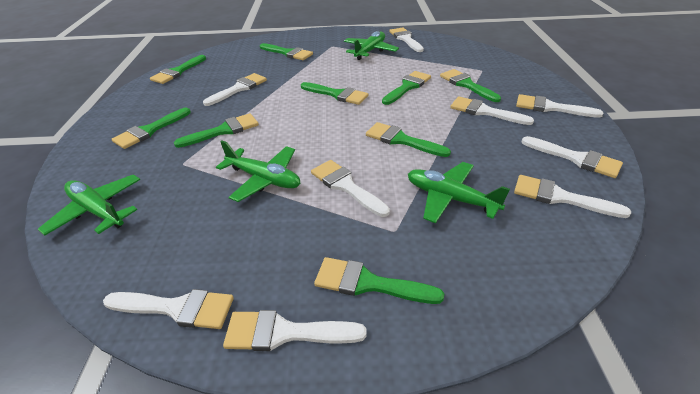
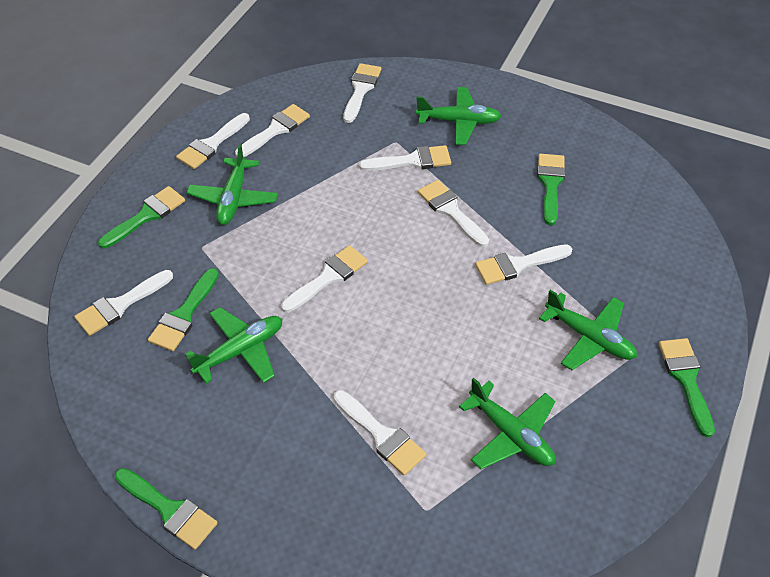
green brush: 9 -> 5
green plane: 4 -> 5

